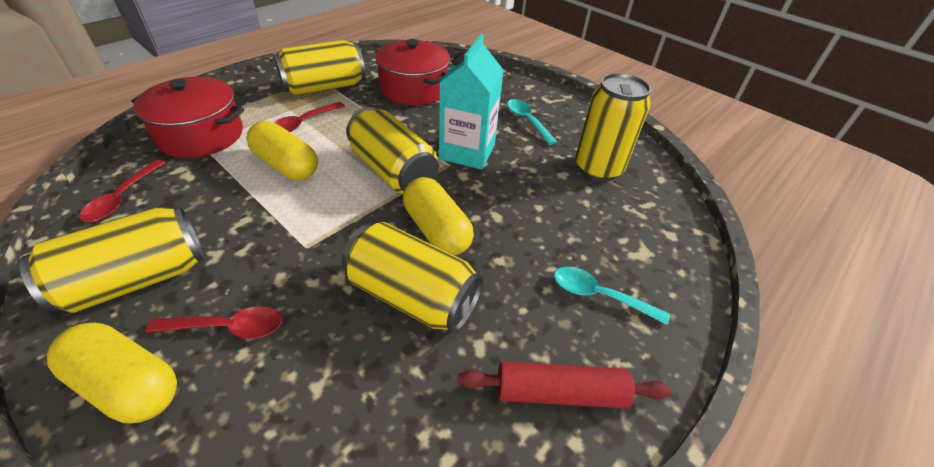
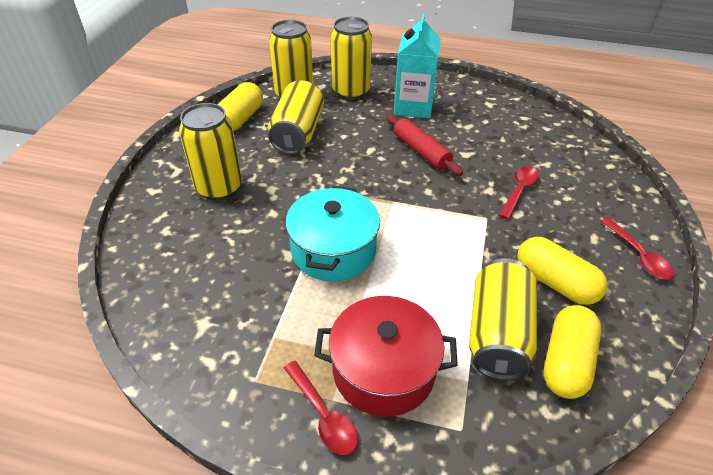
red pot: 2 -> 1
turquoise pot: 0 -> 1
turquoise spoon: 2 -> 0

